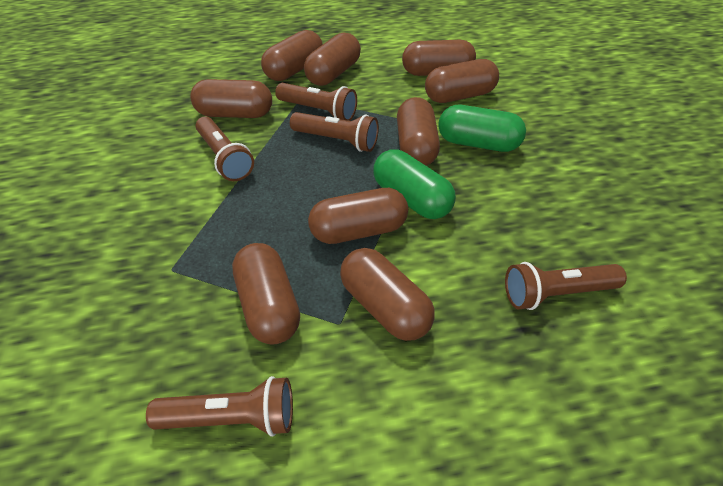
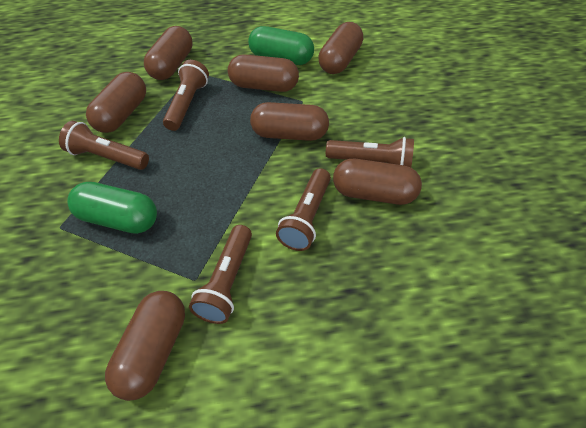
brown capsule: 9 -> 7

